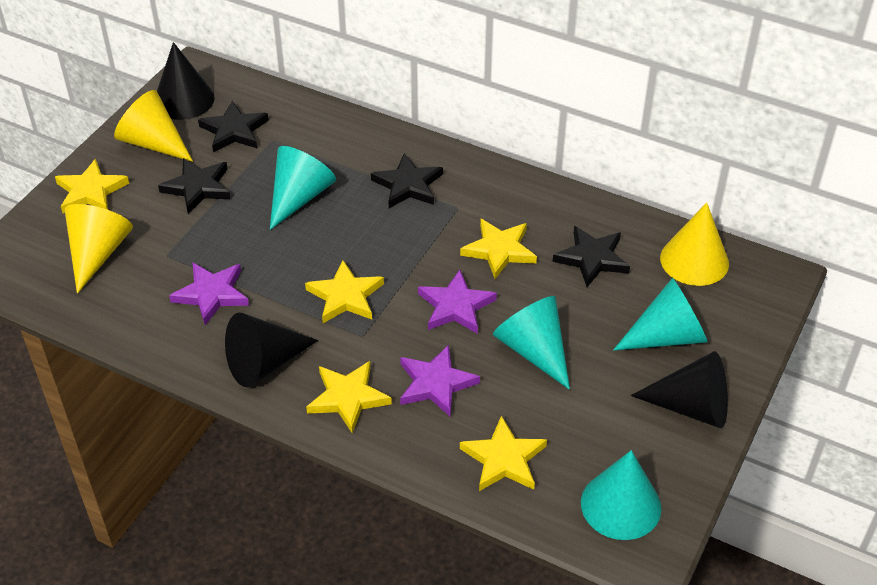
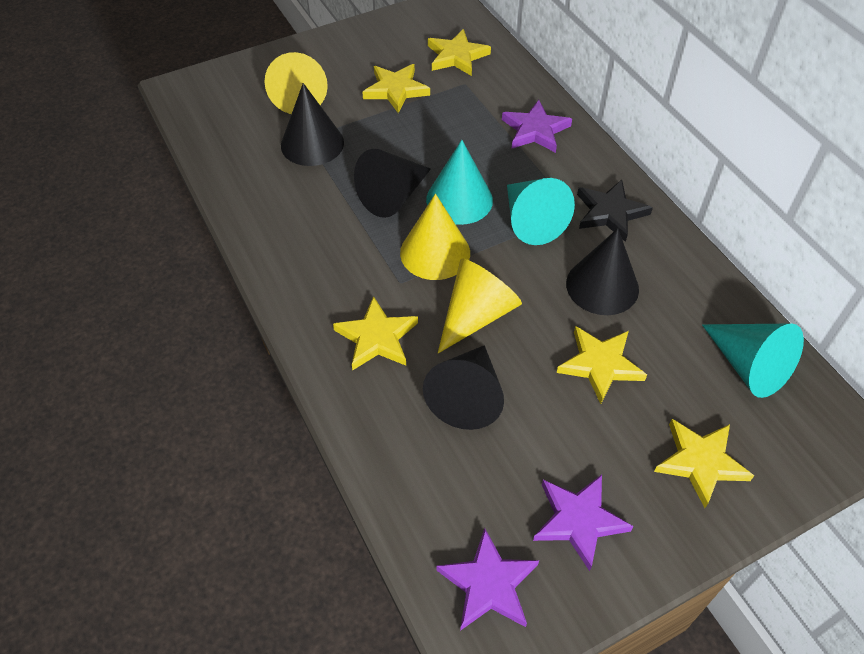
black cone: 3 -> 4
black star: 4 -> 1
turquoise cone: 4 -> 3

